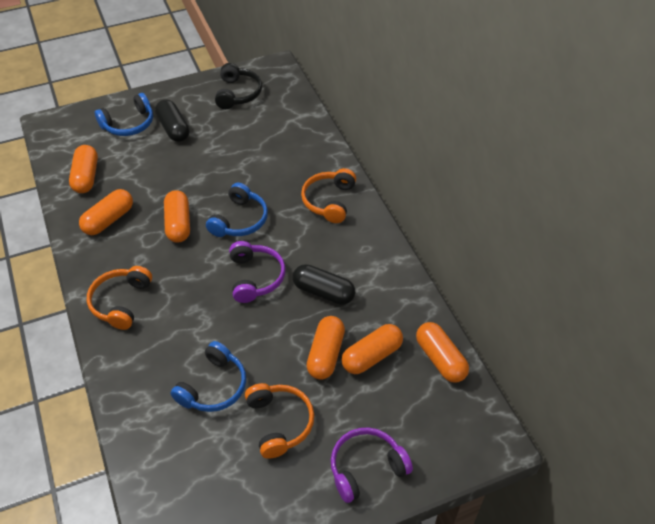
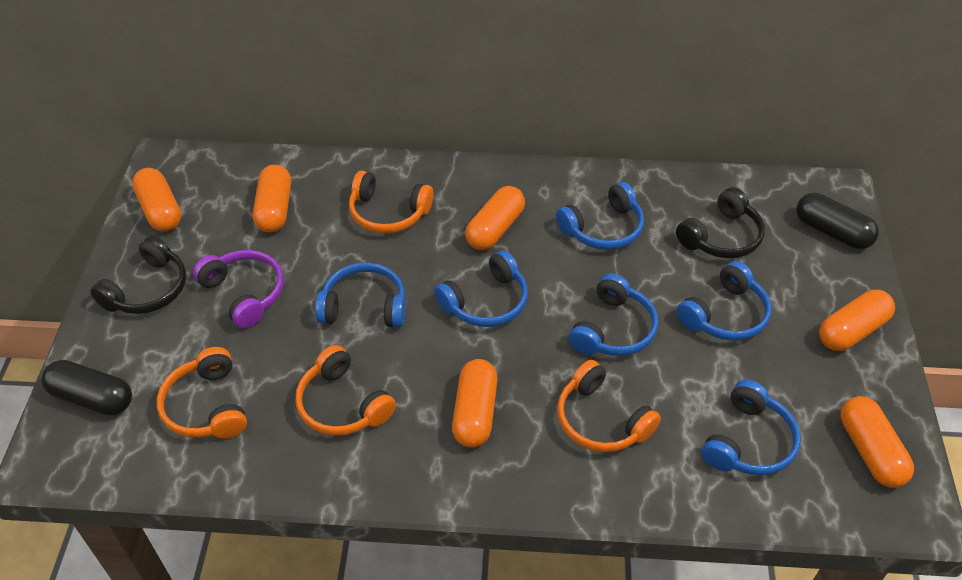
black headphones: 1 -> 2
blue headphones: 3 -> 6
orange headphones: 3 -> 4
purple headphones: 2 -> 1

